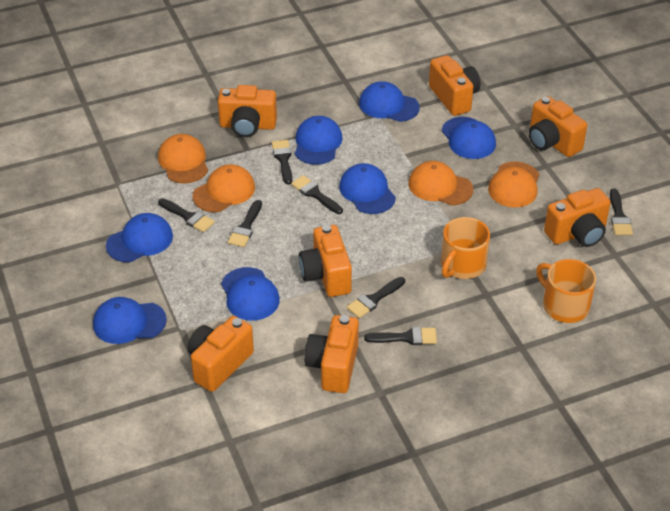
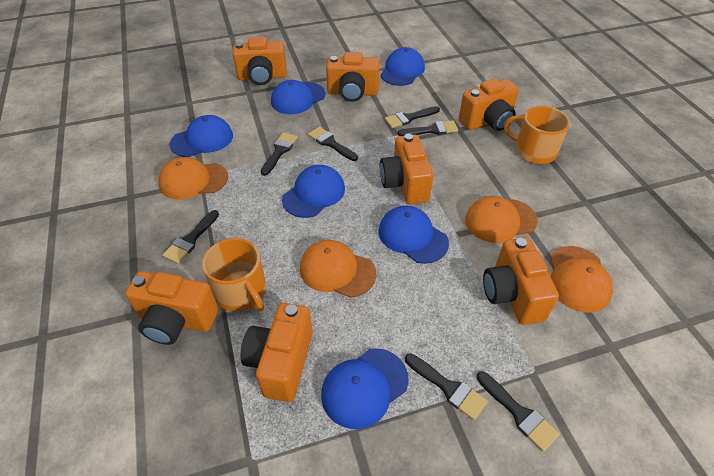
blue cap: 7 -> 6

